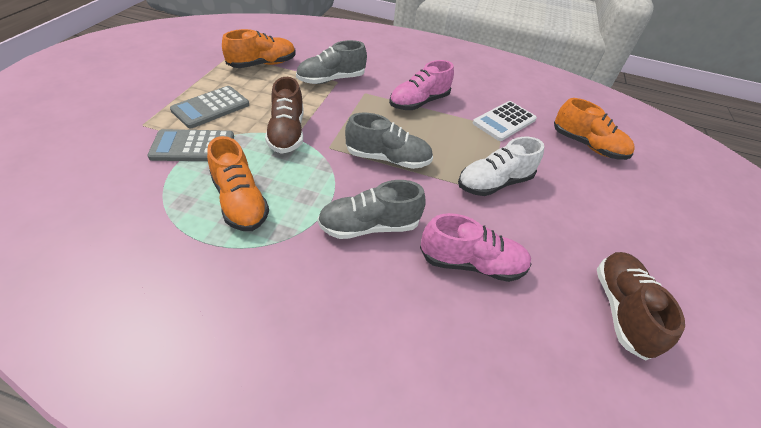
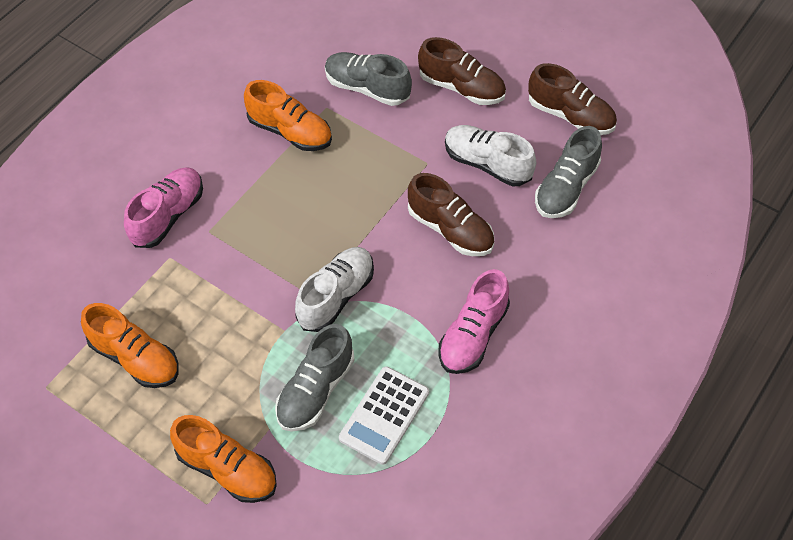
brown shoe: 2 -> 3
grey calculator: 2 -> 0
white shoe: 1 -> 2

